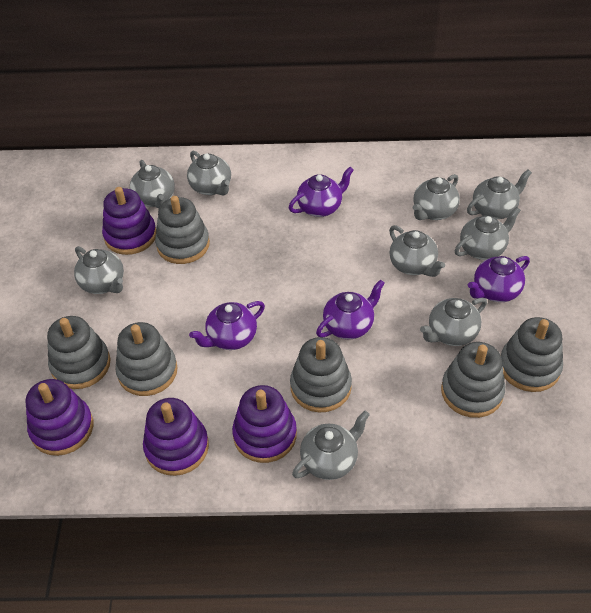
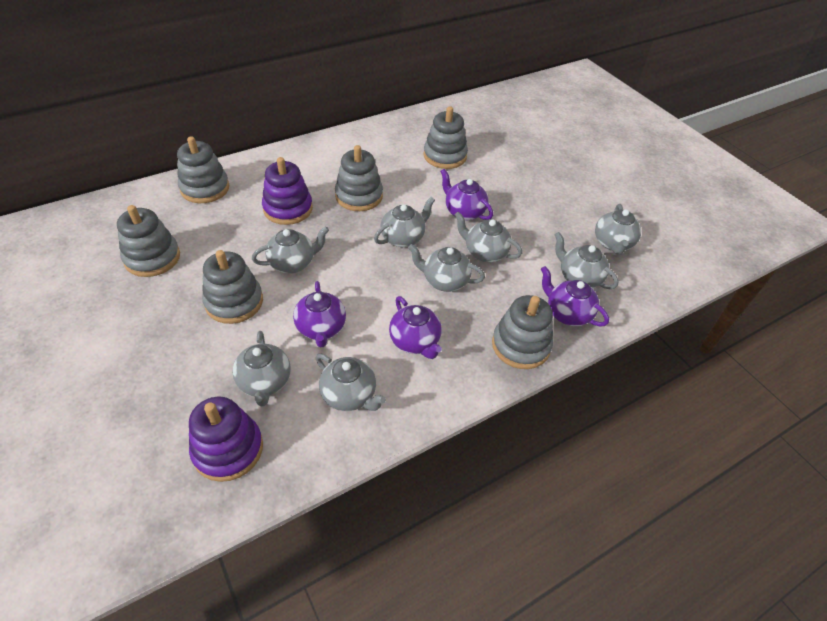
grey teapot: 9 -> 8
purple stacking toy: 4 -> 2

